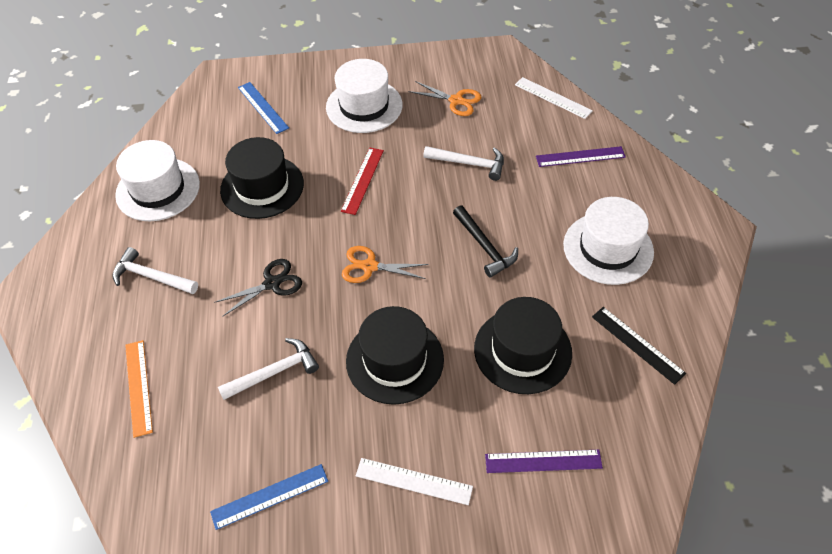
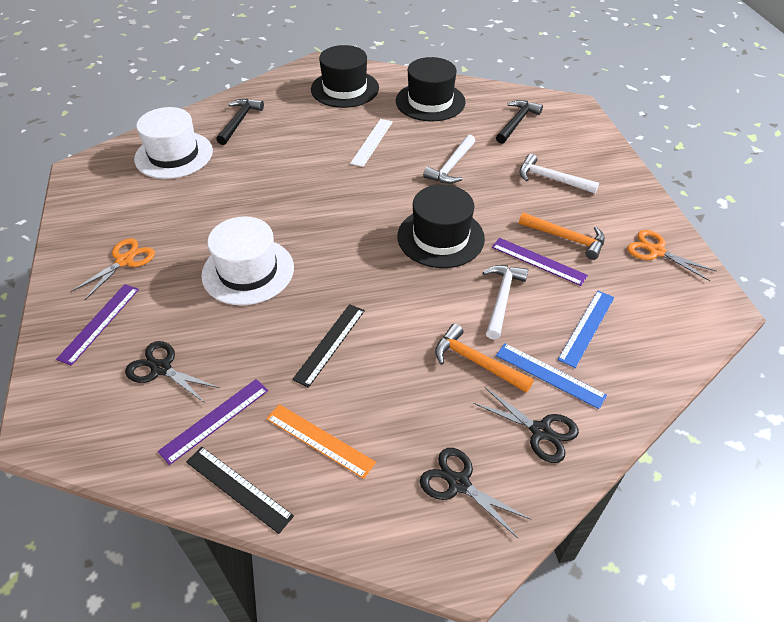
black hammer: 1 -> 2
black ruler: 1 -> 2
black scissors: 1 -> 3
orange hammer: 0 -> 2
purple ruler: 2 -> 3
red ruler: 1 -> 0
white hat: 3 -> 2
white ruler: 2 -> 1

